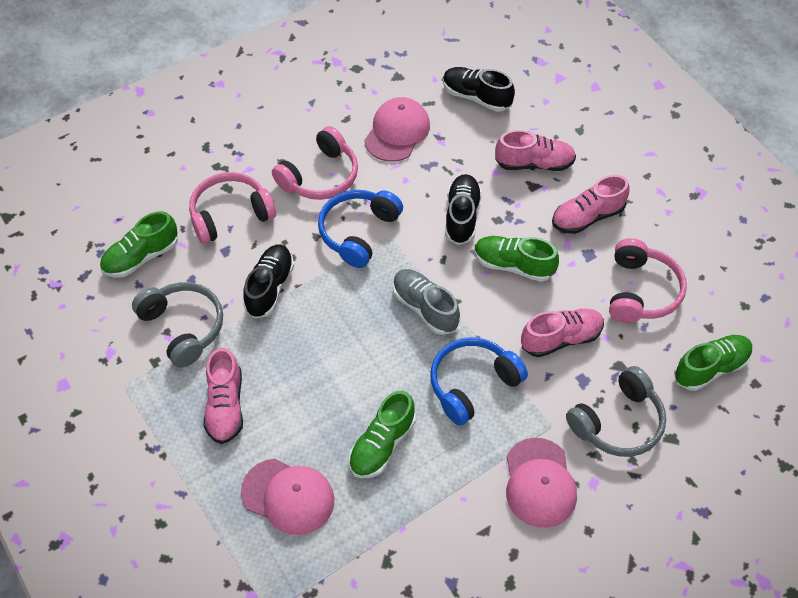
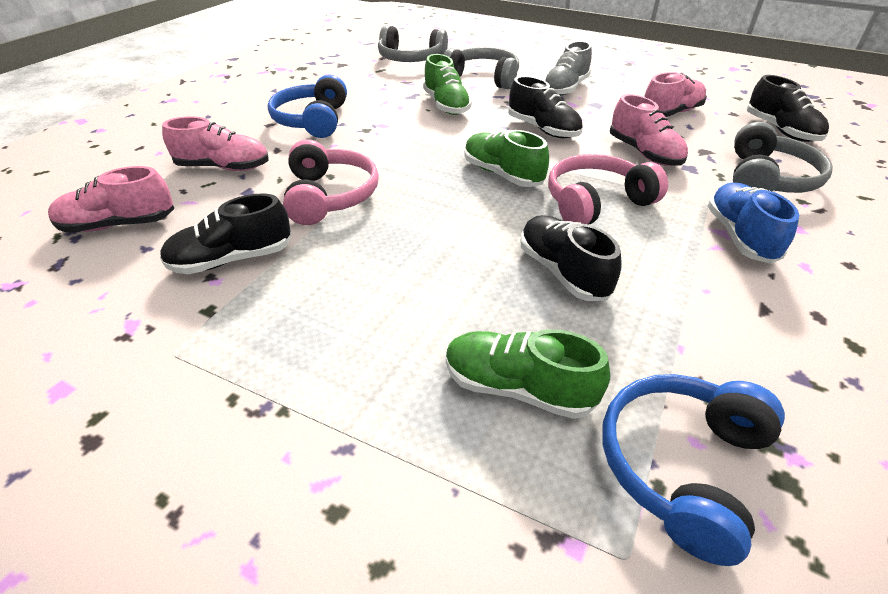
black shoe: 3 -> 4
blue shoe: 0 -> 1
green shoe: 4 -> 3
grey headphones: 2 -> 3
pink cap: 3 -> 0
pink headphones: 3 -> 2

